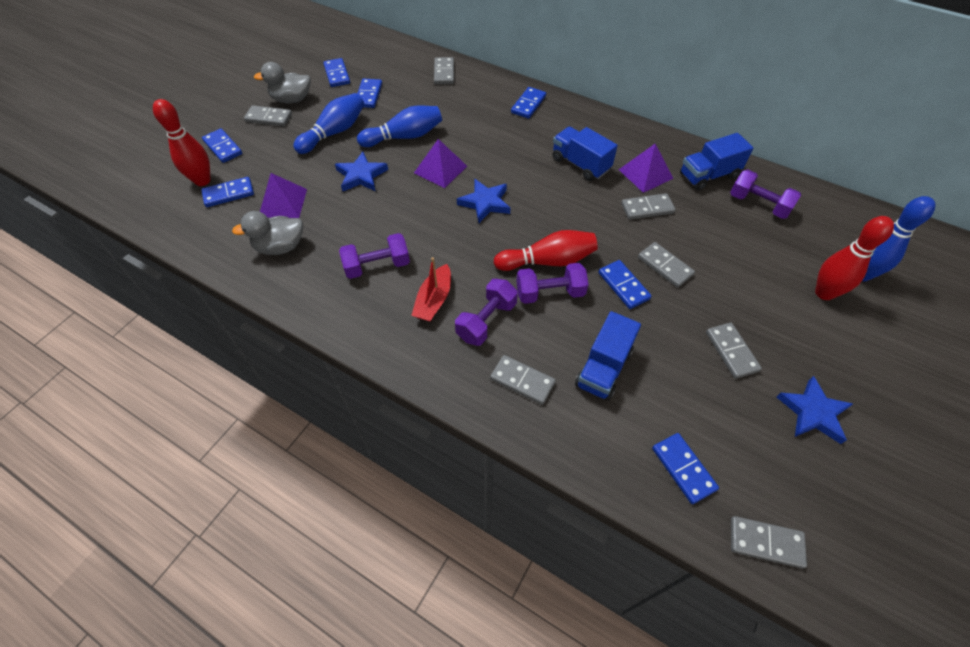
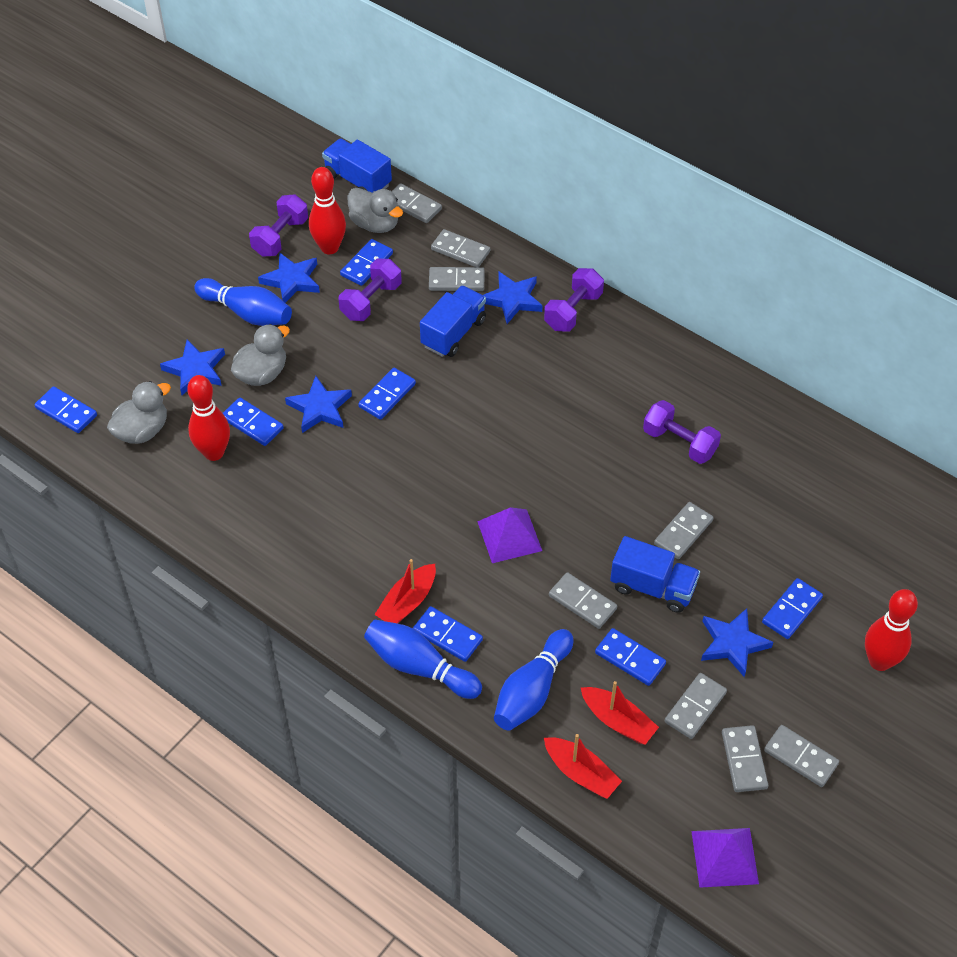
blue star: 3 -> 5
grey domino: 7 -> 8
grey duck: 2 -> 3
purple pyramid: 3 -> 2
red boat: 1 -> 3

